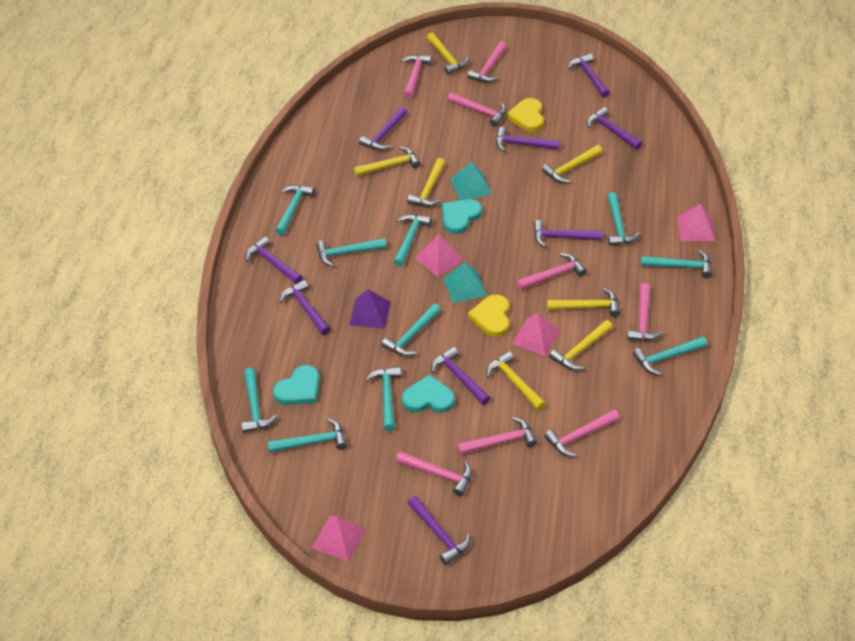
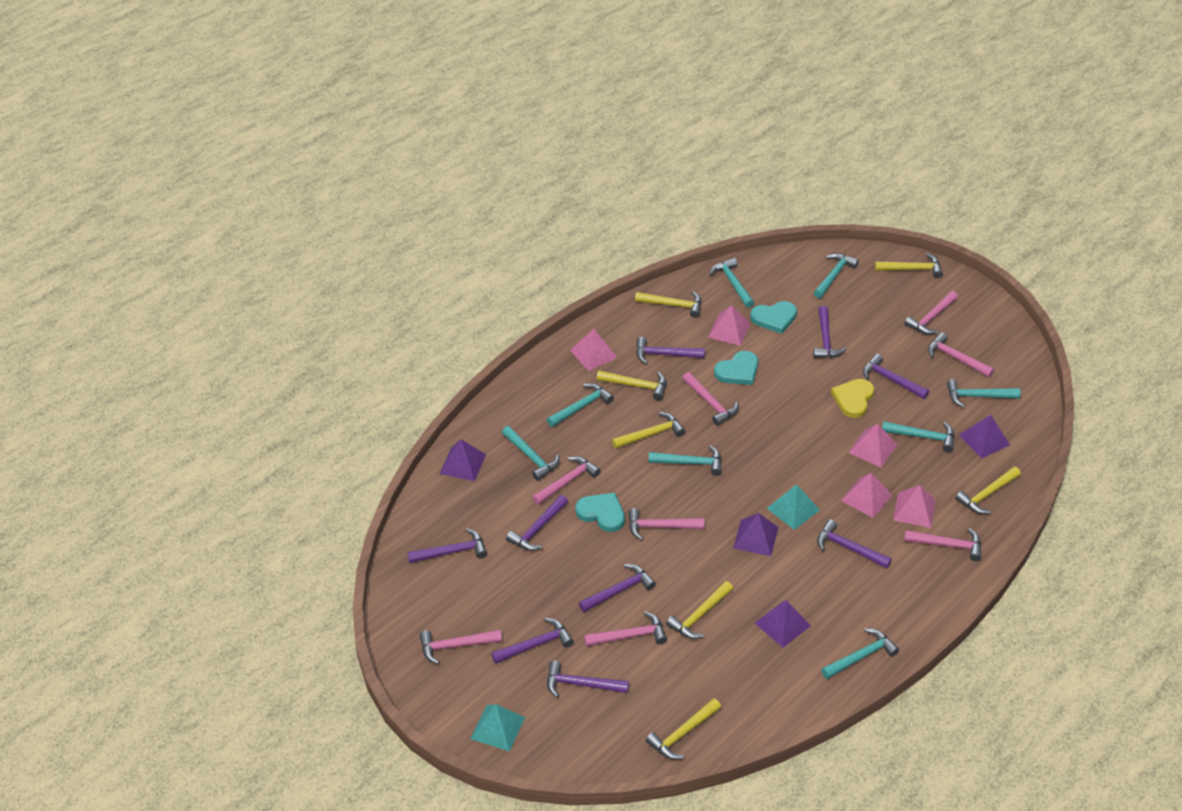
pink pyramid: 4 -> 5
purple pyramid: 1 -> 4
turquoise hammer: 10 -> 8
yellow heart: 2 -> 1

